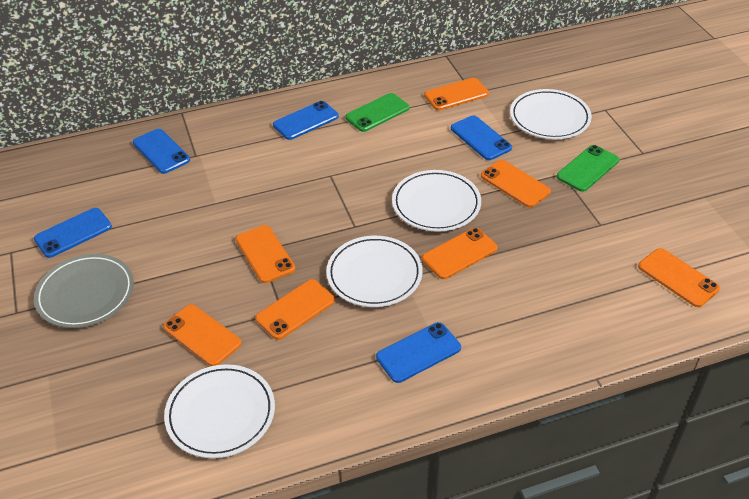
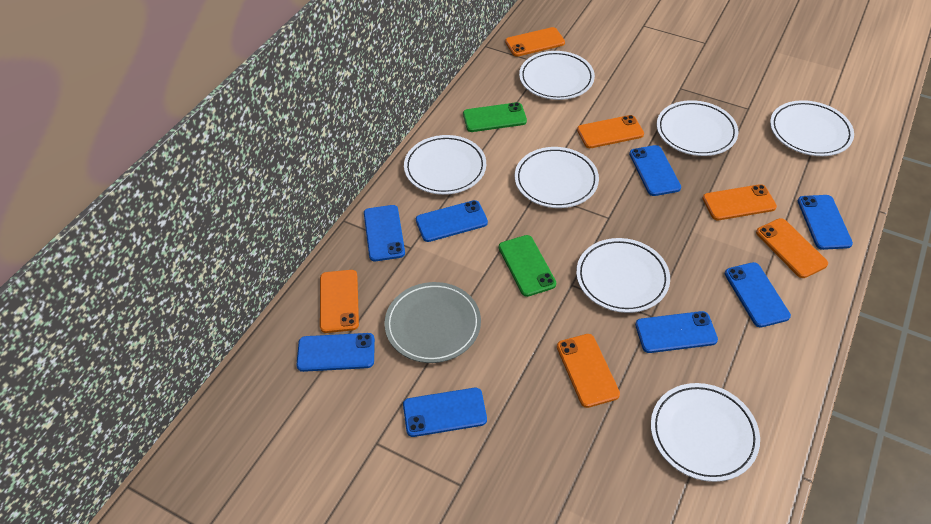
blue phone: 5 -> 8
orange phone: 7 -> 6
white plate: 4 -> 7

